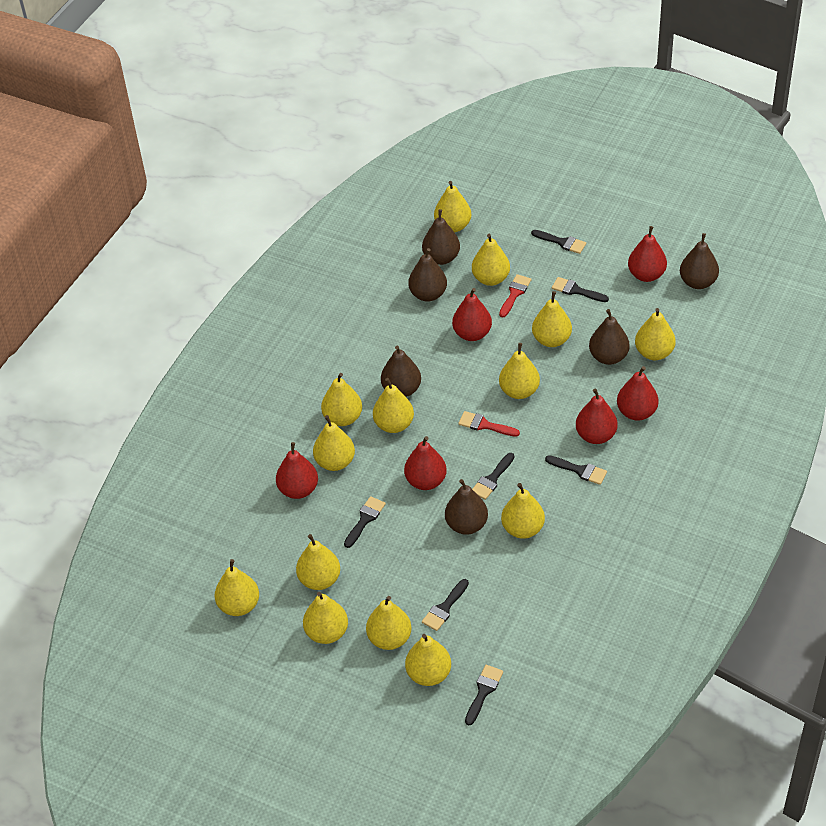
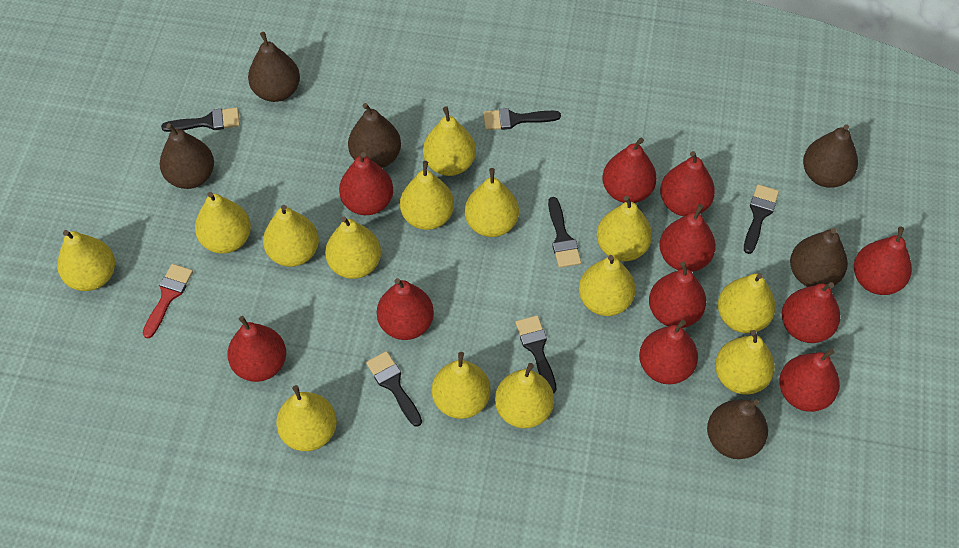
black brush: 7 -> 6
red brush: 2 -> 1
red pear: 6 -> 11

